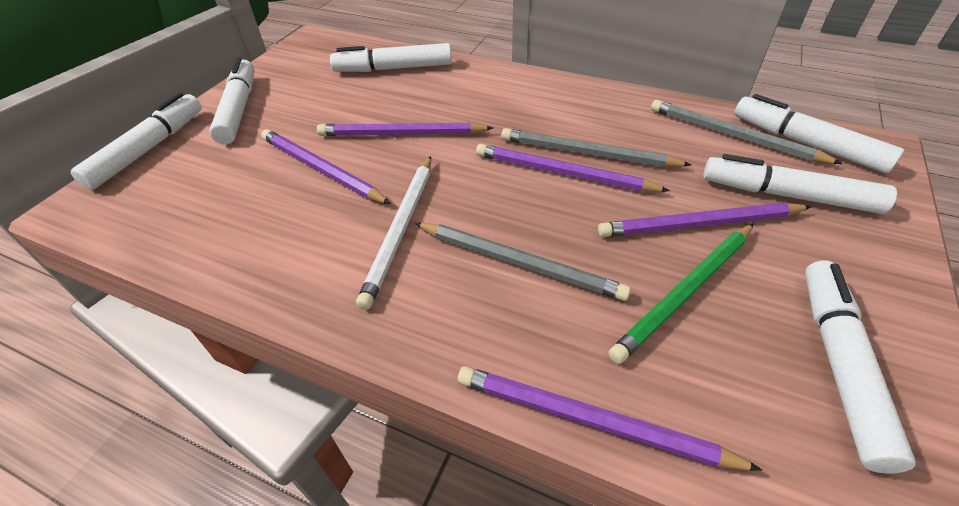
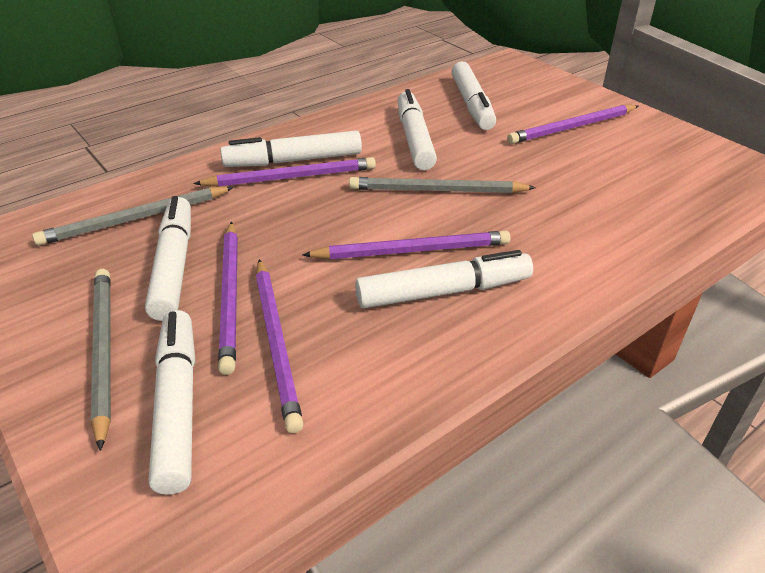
green pencil: 1 -> 0
white pencil: 1 -> 0

